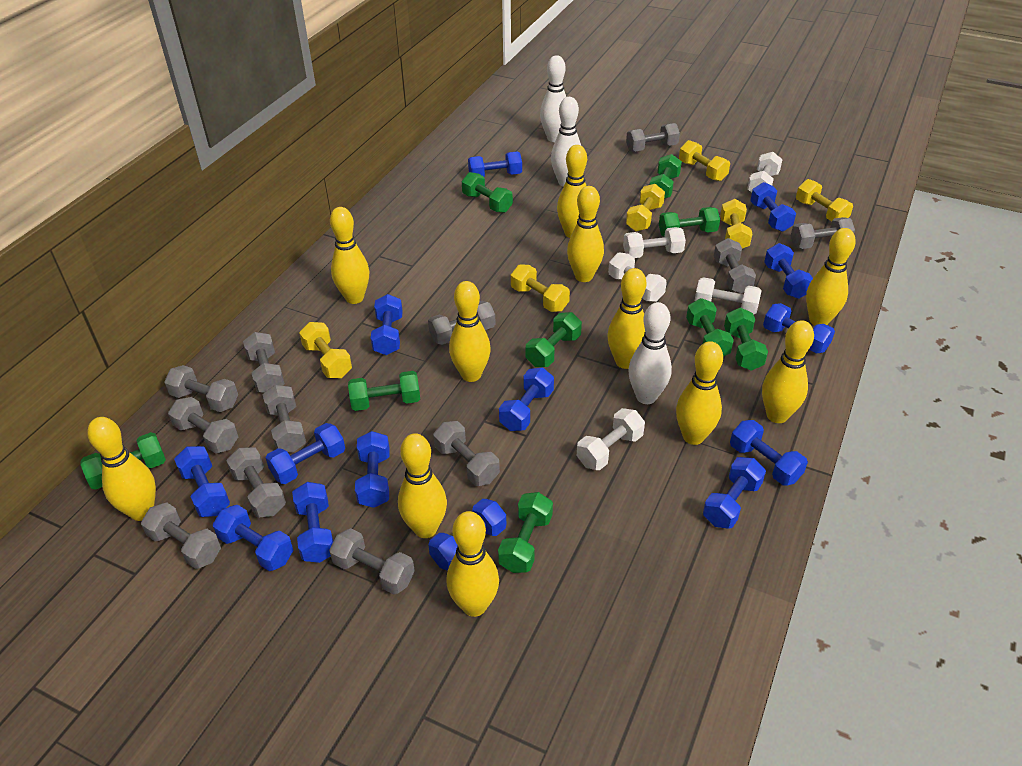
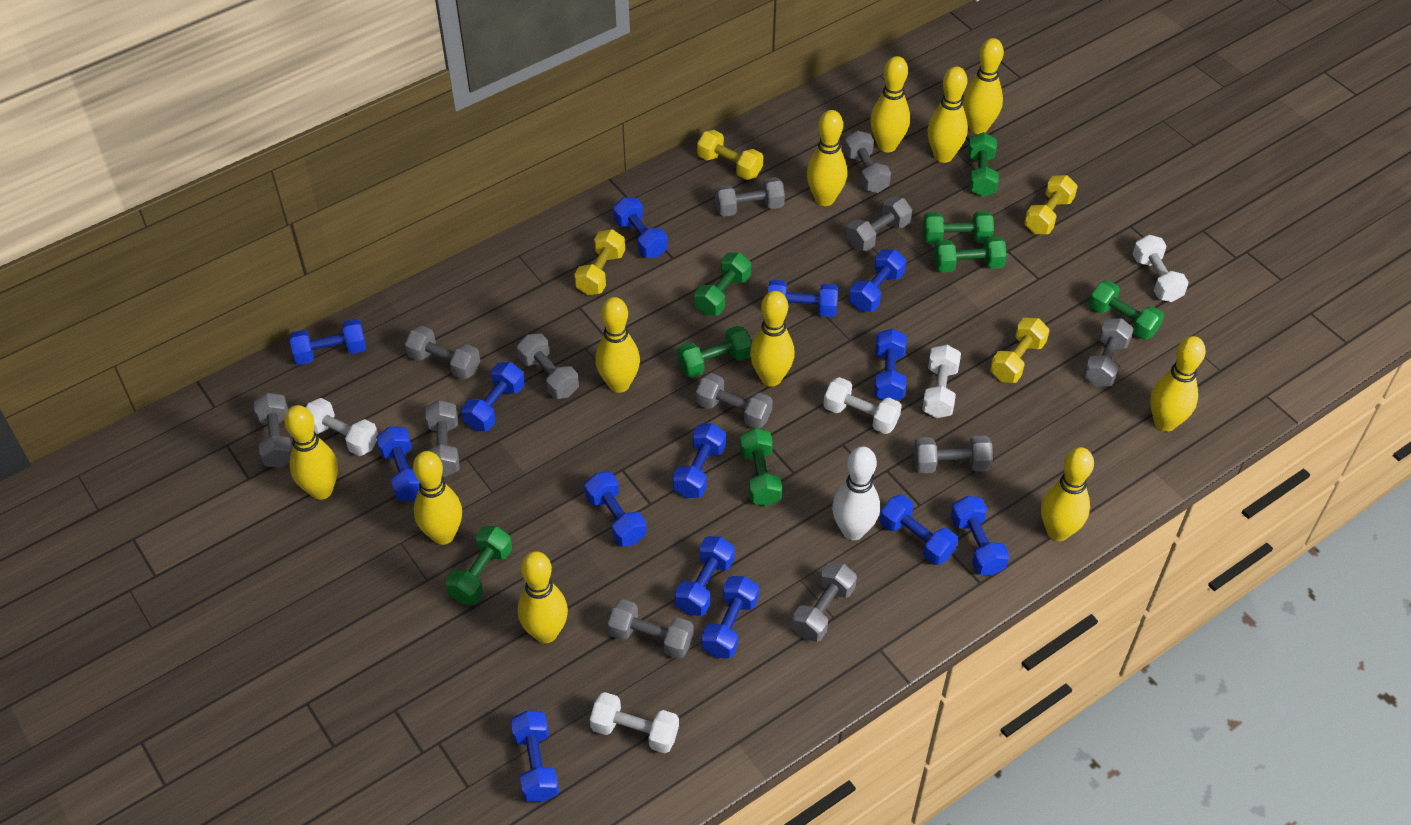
green dumbbell: 9 -> 8
white bowling pin: 3 -> 1
yellow dumbbell: 6 -> 4

